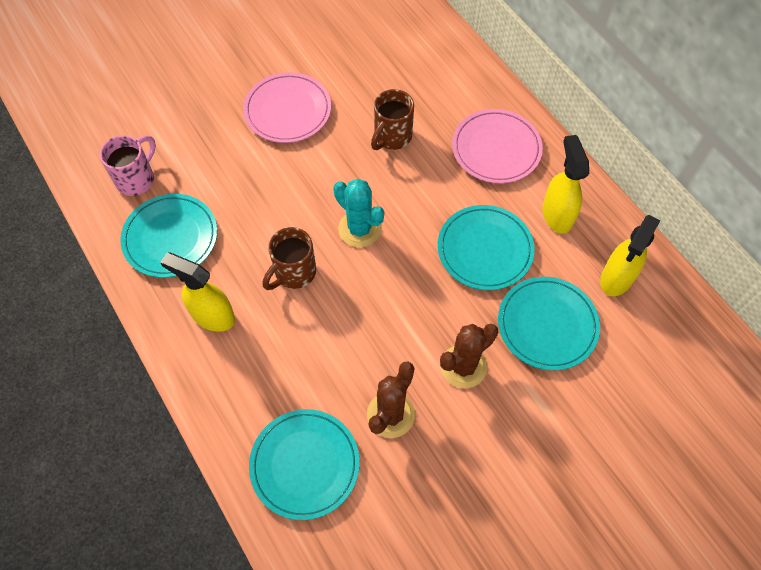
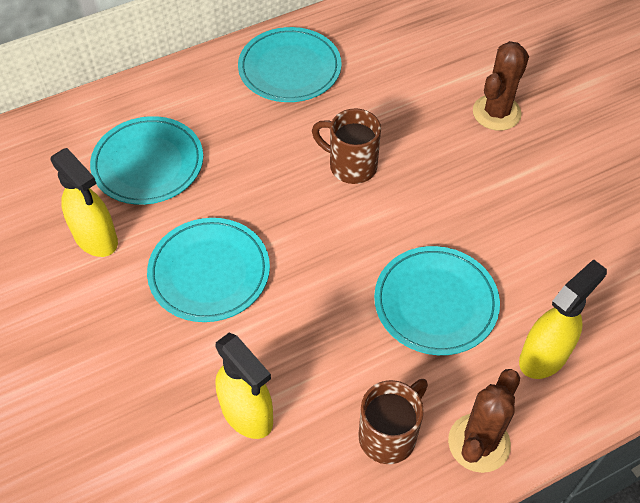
pink mug: 1 -> 0
pink plate: 2 -> 0
turquoise cactus: 1 -> 0

